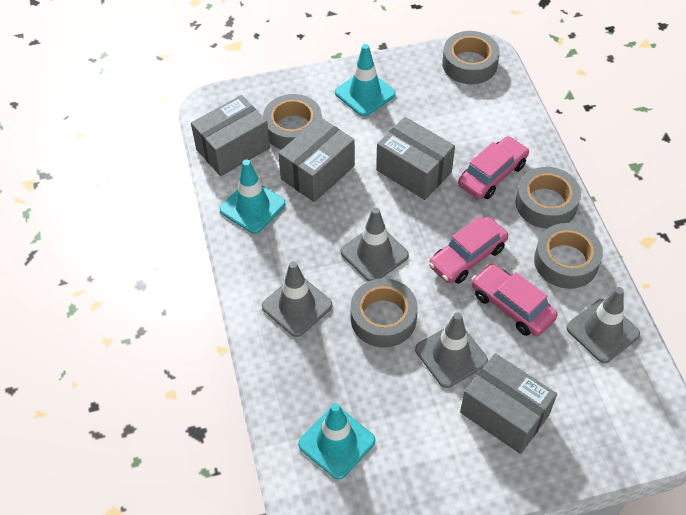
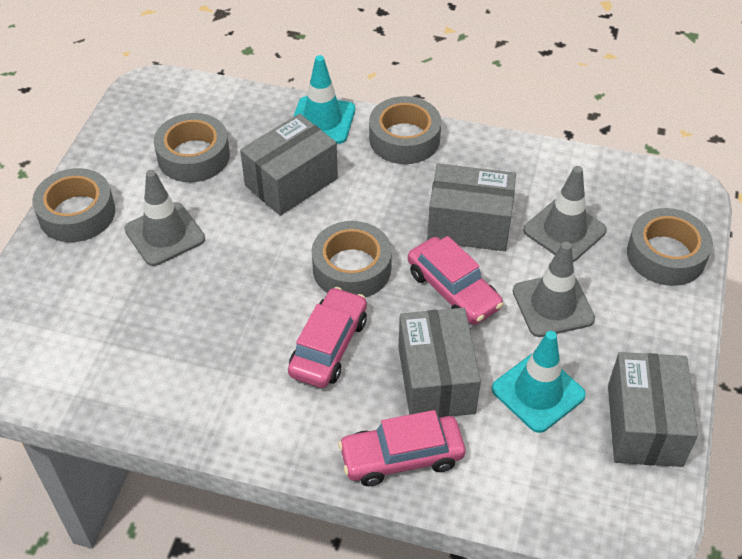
grey traffic cone: 4 -> 3
turquoise traffic cone: 3 -> 2

